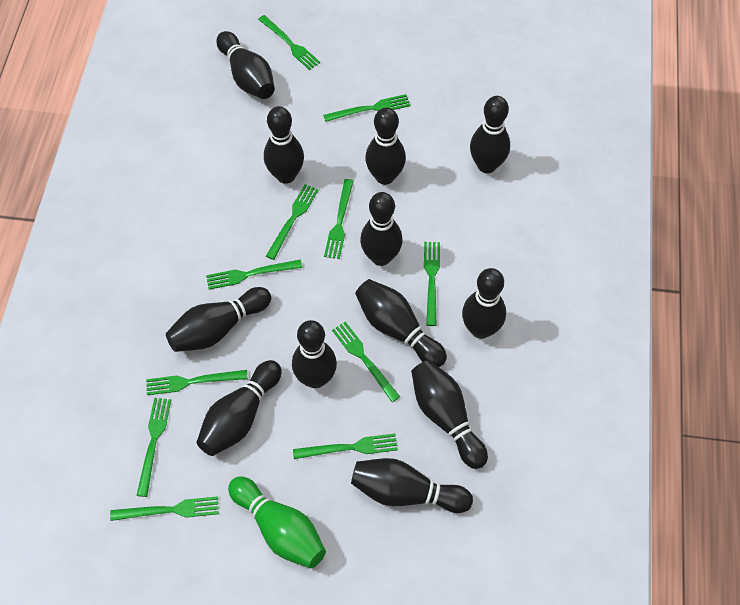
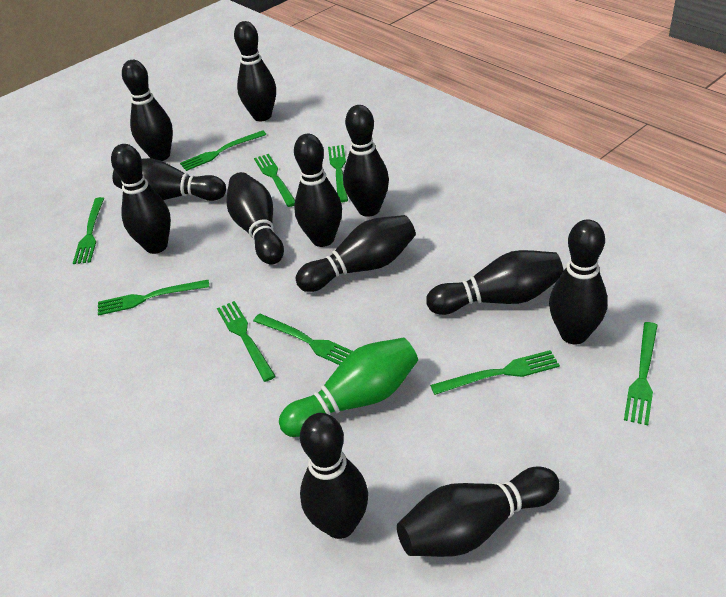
green fork: 11 -> 9

